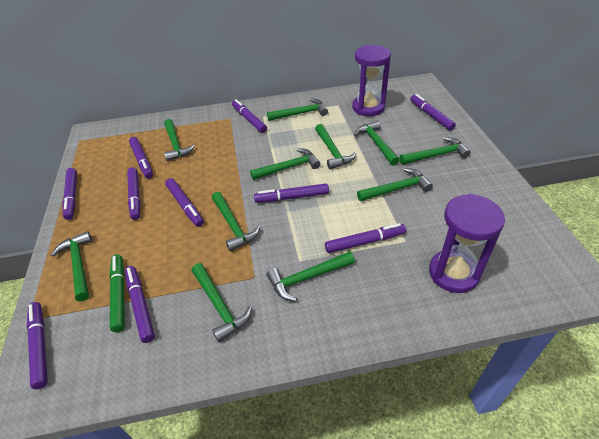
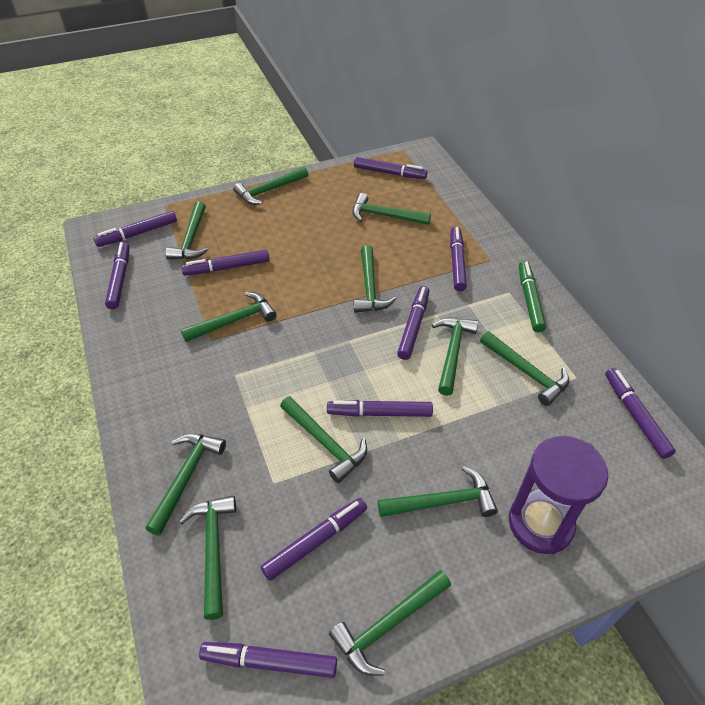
green hammer: 11 -> 12
purple hourglass: 2 -> 1

